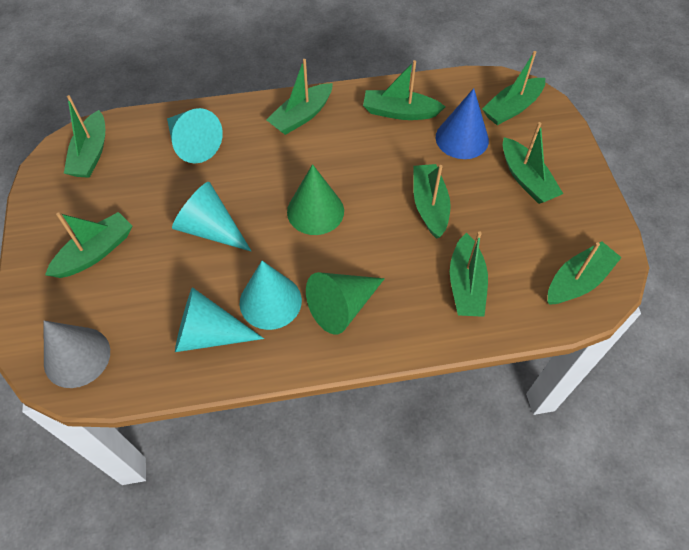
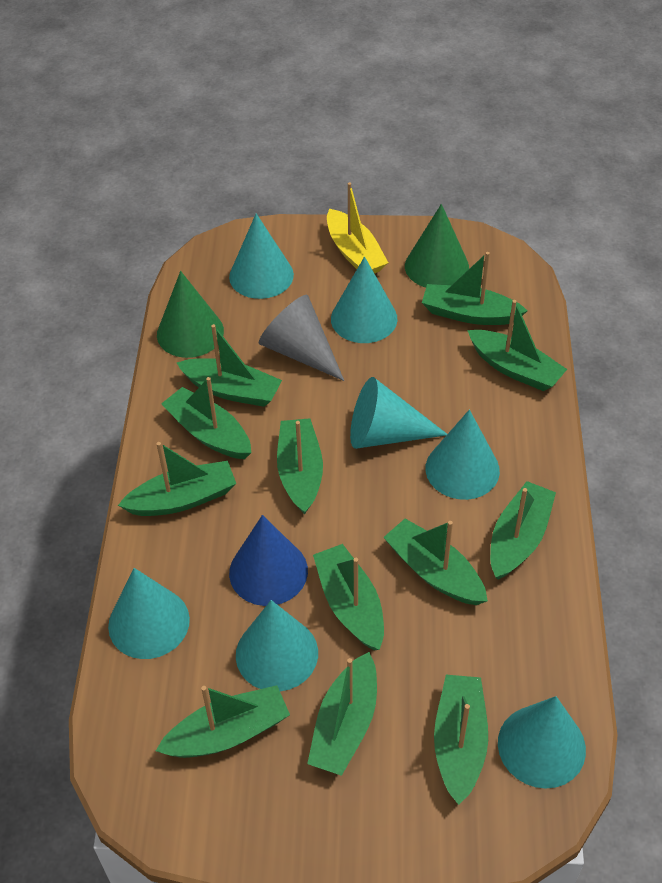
green boat: 9 -> 12
turquoise cone: 4 -> 7
yellow boat: 0 -> 1

